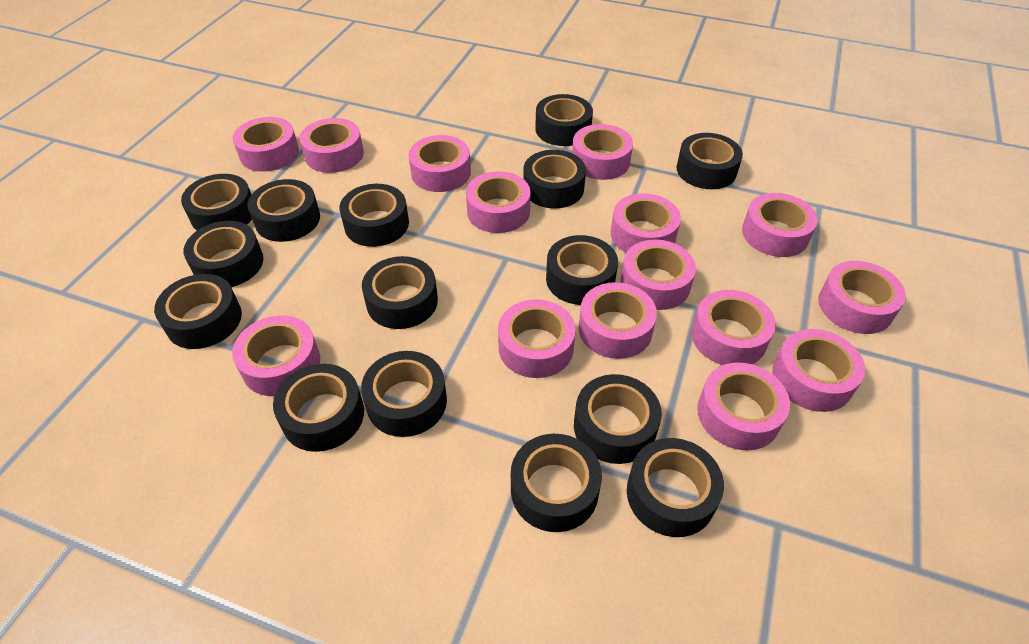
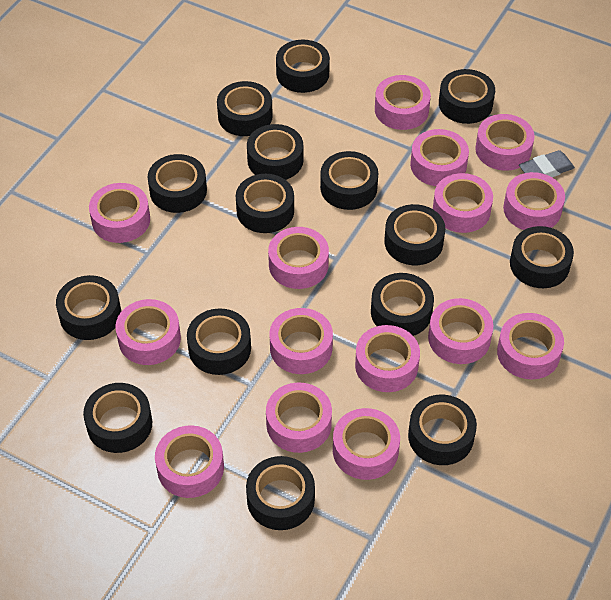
grey eraser: 0 -> 1

